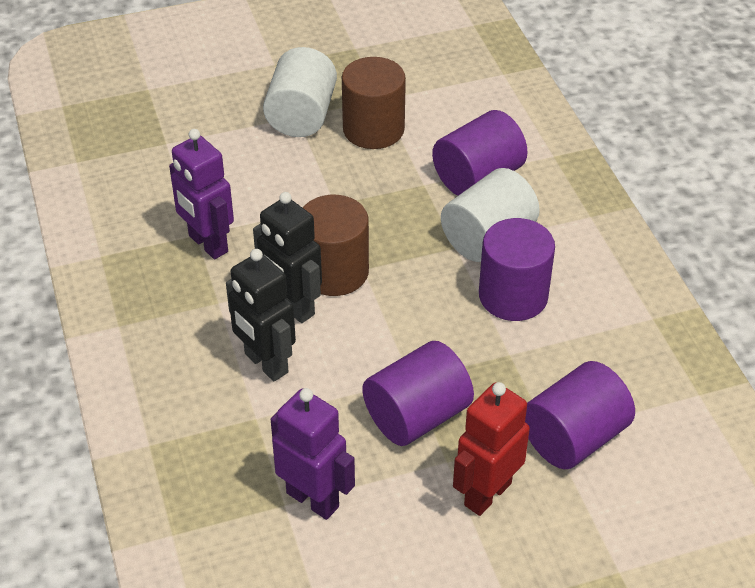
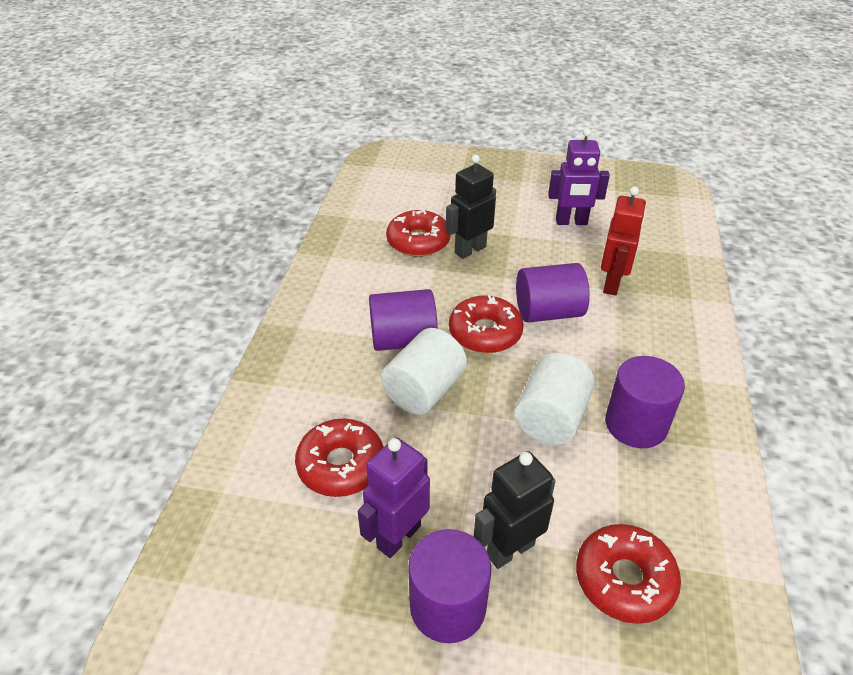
brown cylinder: 2 -> 0
red donut: 0 -> 4

